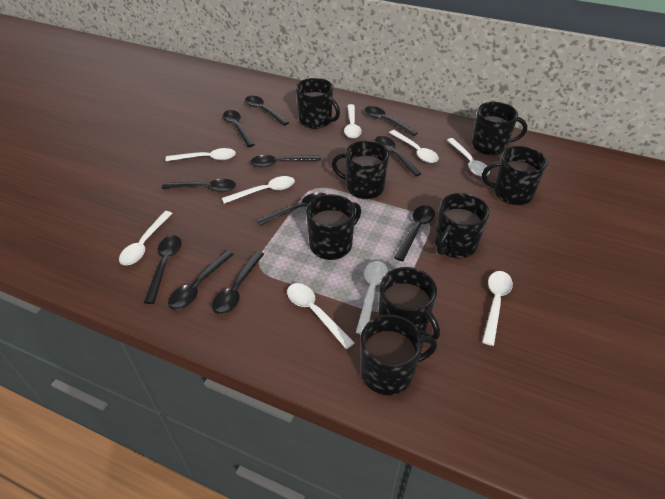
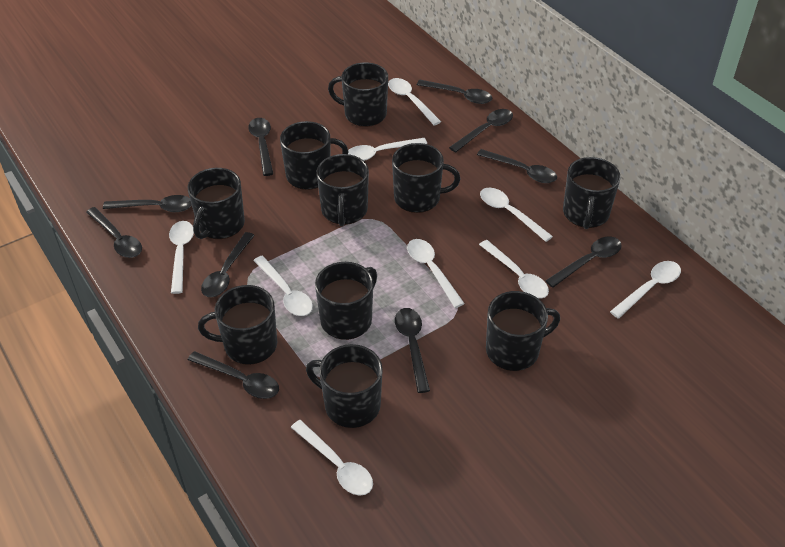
black mug: 8 -> 10
black spoon: 11 -> 10

